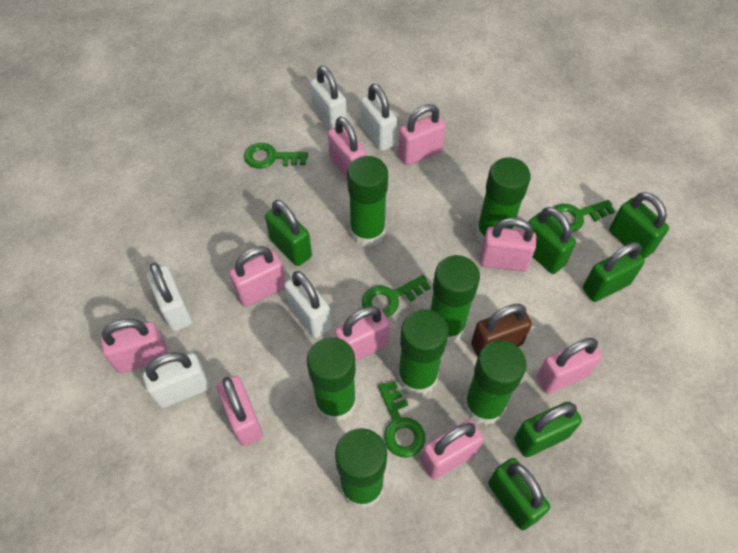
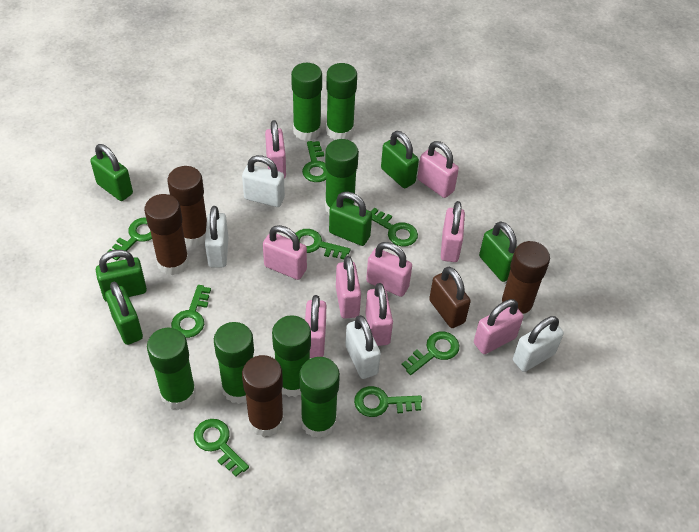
brown glue stick: 0 -> 4
green key: 4 -> 8
white padlock: 5 -> 4

